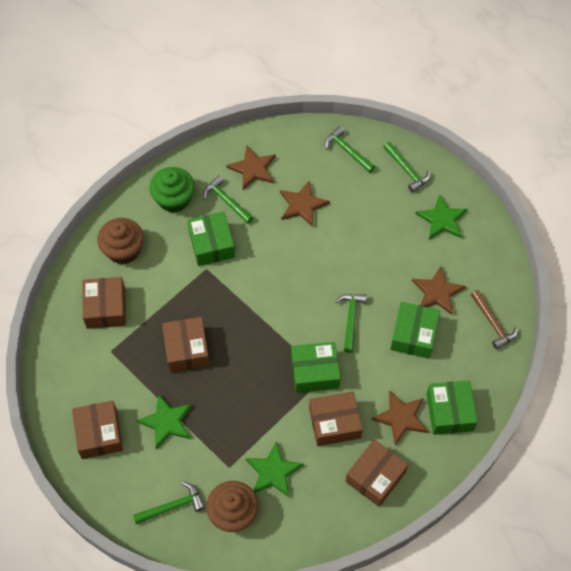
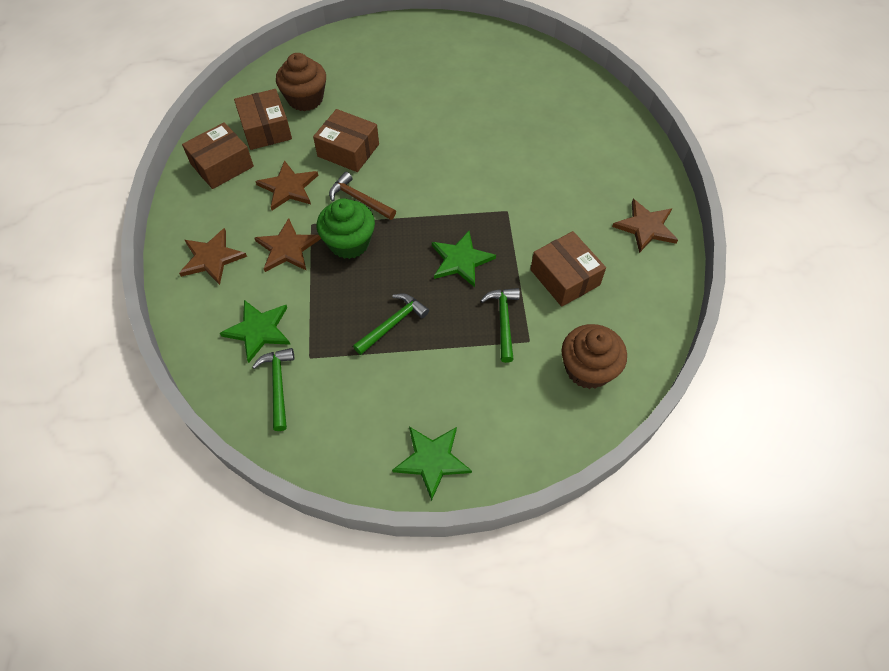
brown box: 5 -> 4
green box: 4 -> 0
green hammer: 5 -> 3

